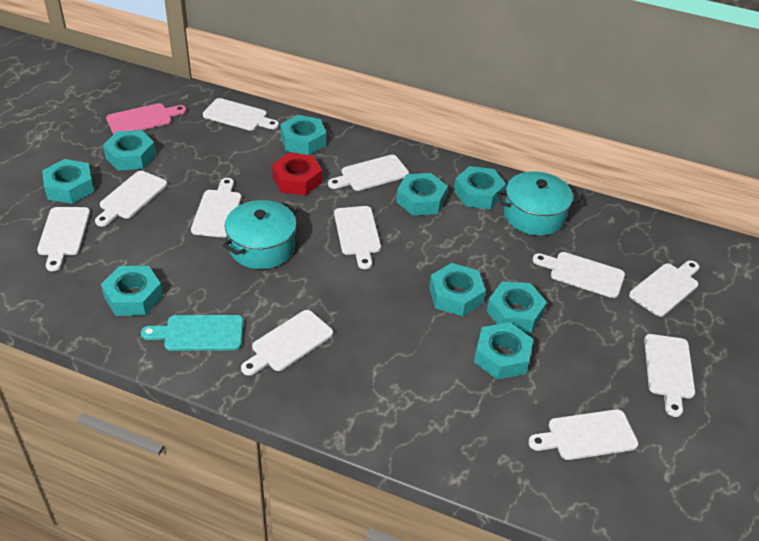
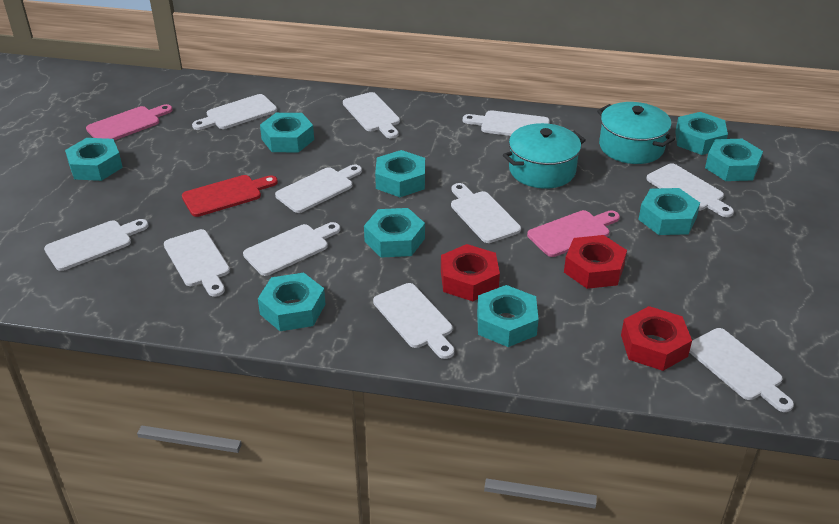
pink cutting board: 1 -> 2
red cutting board: 0 -> 1
red nut: 1 -> 3
turquoise cutting board: 1 -> 0

